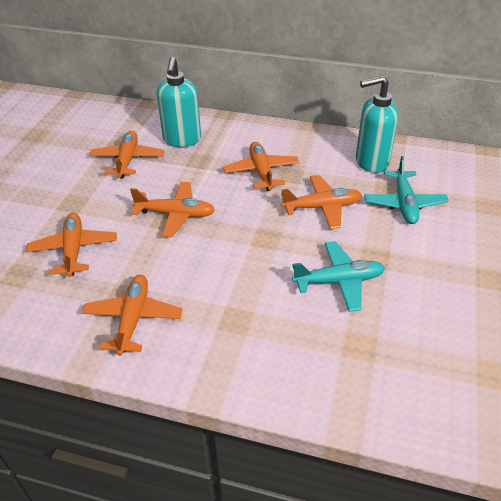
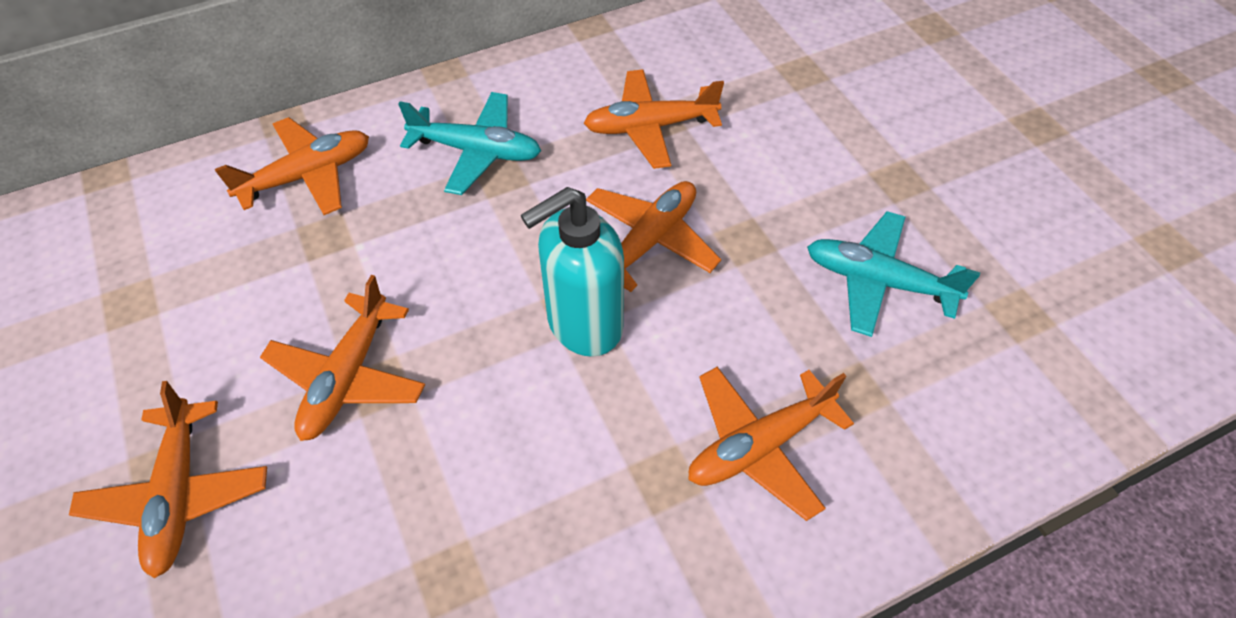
turquoise soap dispenser: 2 -> 1

